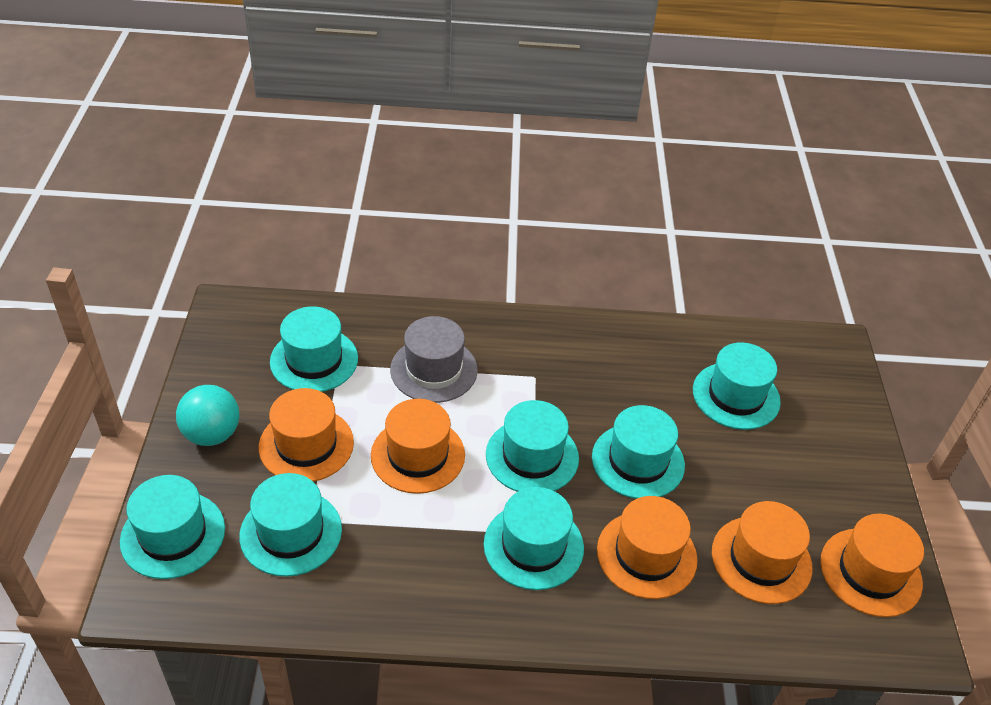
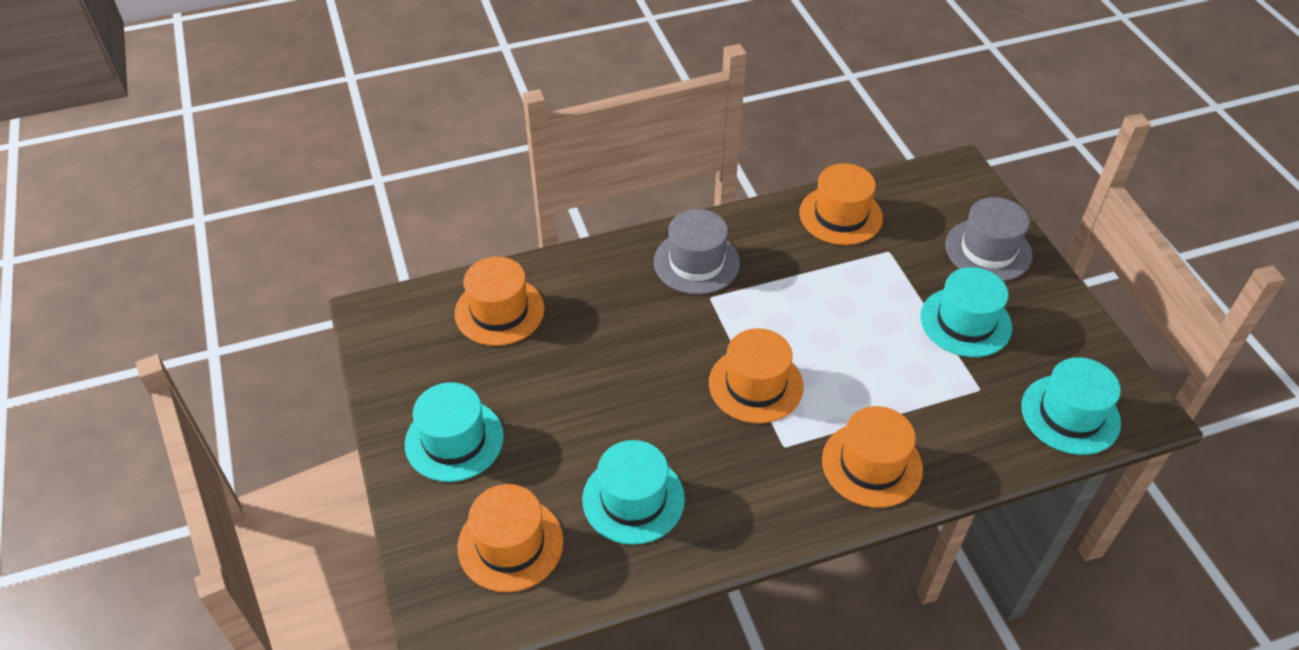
grey hat: 1 -> 2
turquoise ball: 1 -> 0
turquoise hat: 7 -> 4

